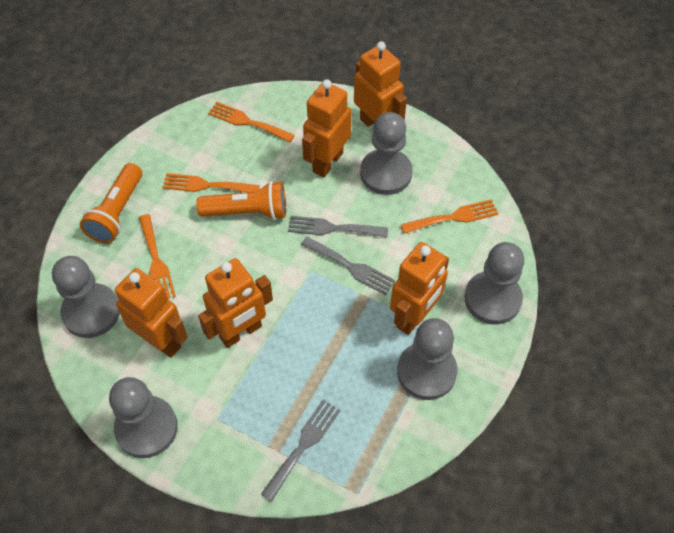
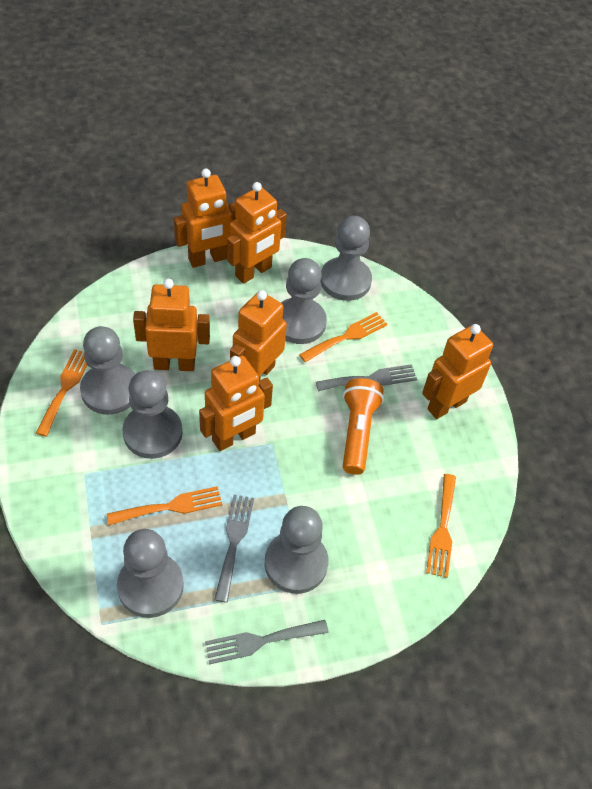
grey pawn: 5 -> 6
orange flashlight: 2 -> 1
orange robot: 5 -> 6

